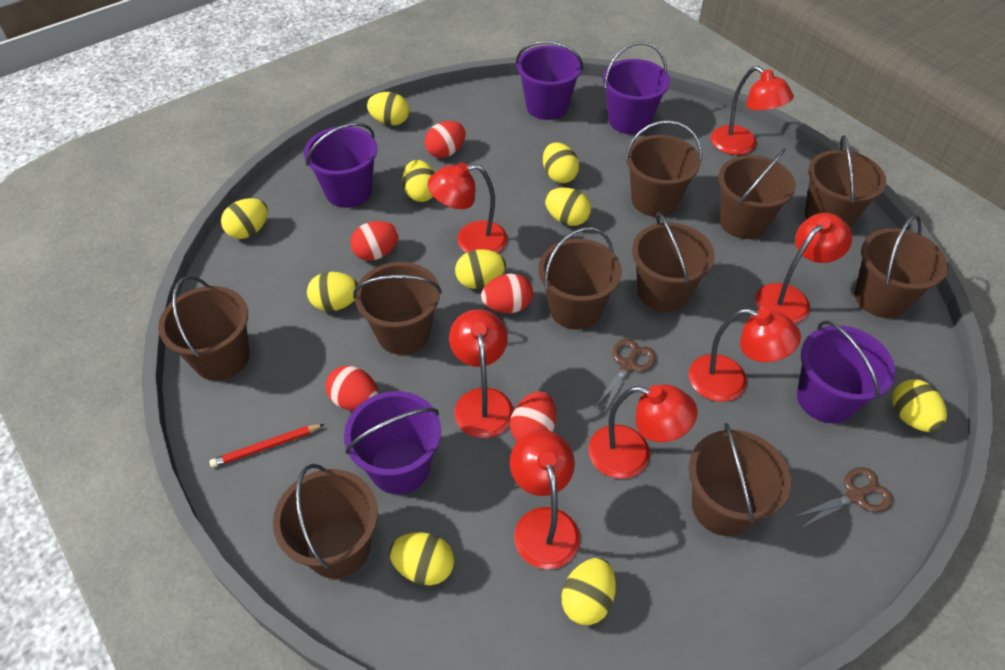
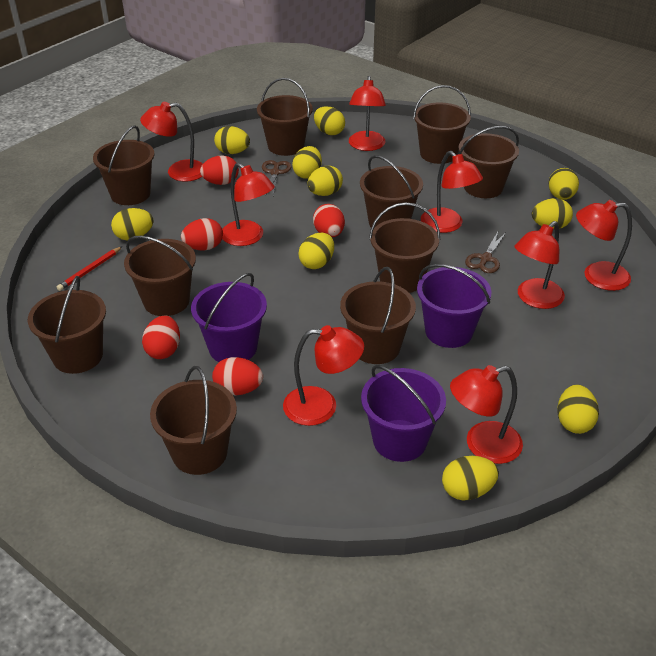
purple bucket: 5 -> 3
red lamp: 7 -> 8

